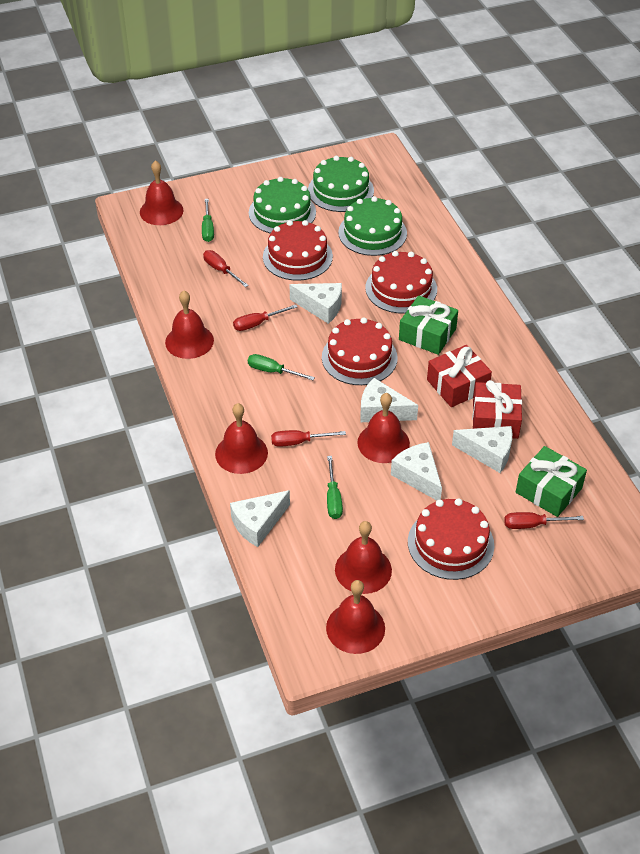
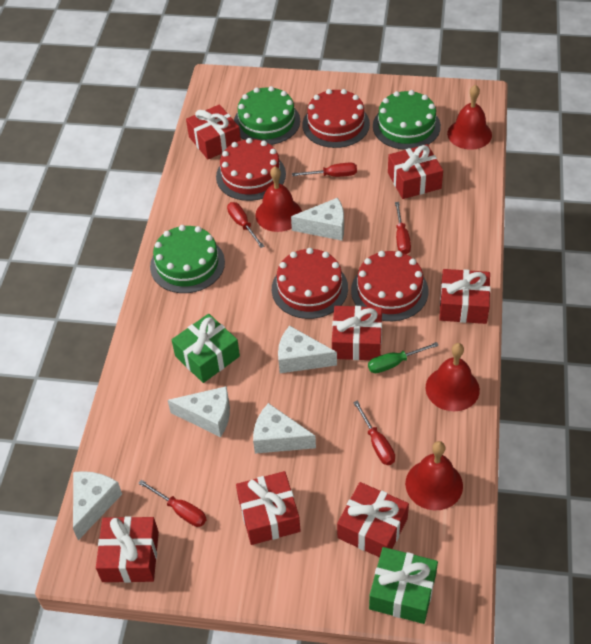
green screwdriver: 3 -> 1
red bell: 6 -> 4
red gift: 2 -> 7
red screwdriver: 4 -> 5

